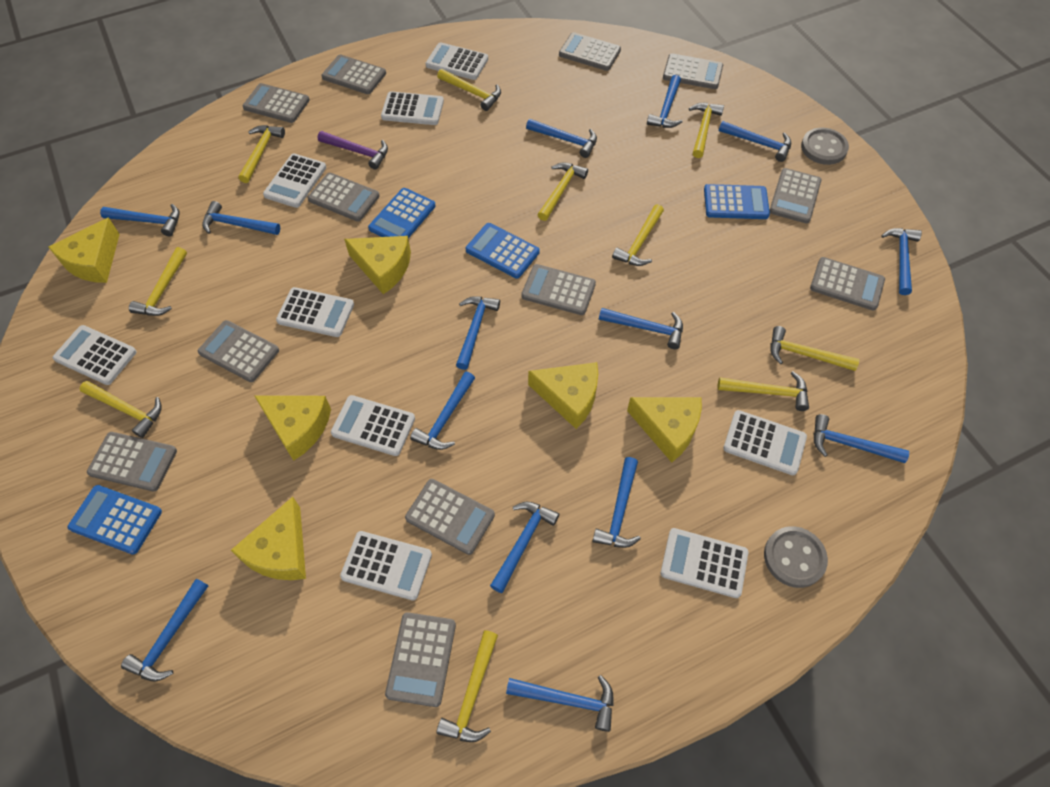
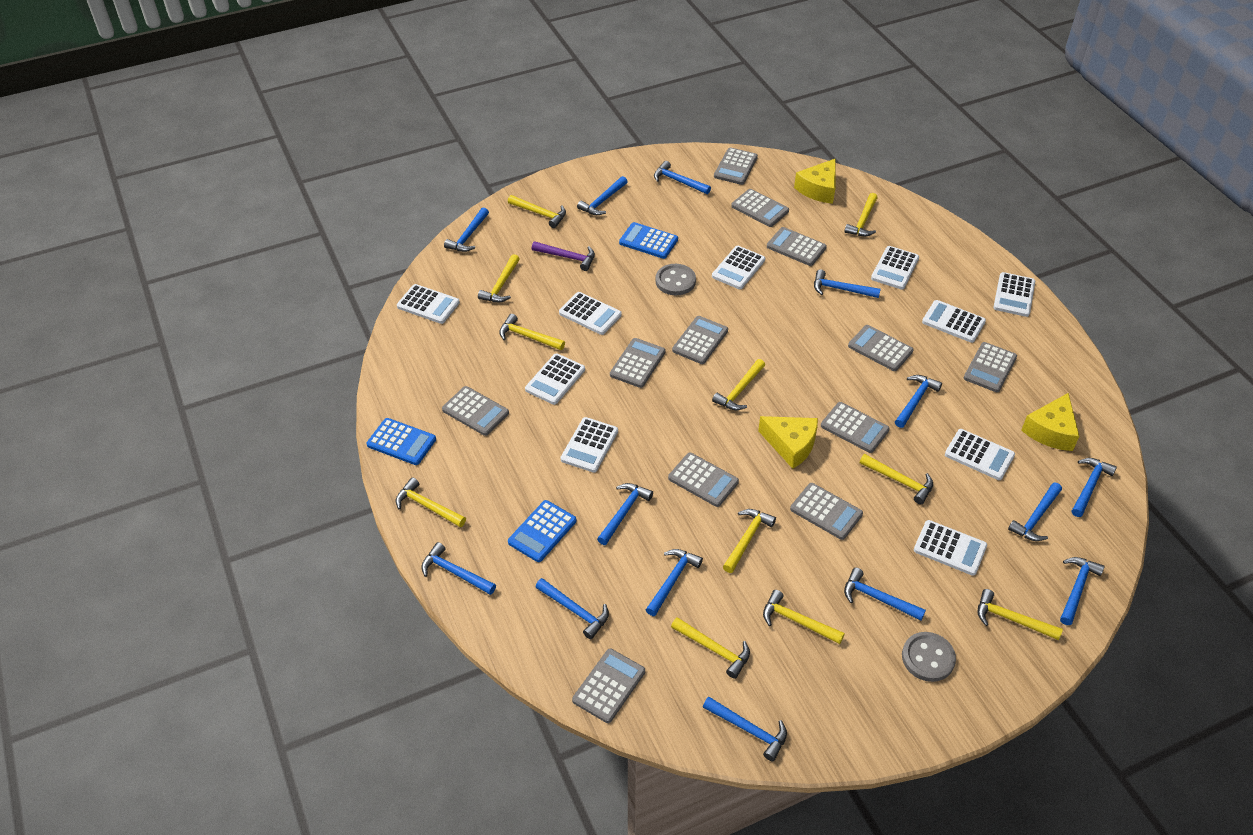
blue calculator: 4 -> 3
white calculator: 9 -> 10
yellow cheese: 6 -> 3
yellow hammer: 10 -> 11

